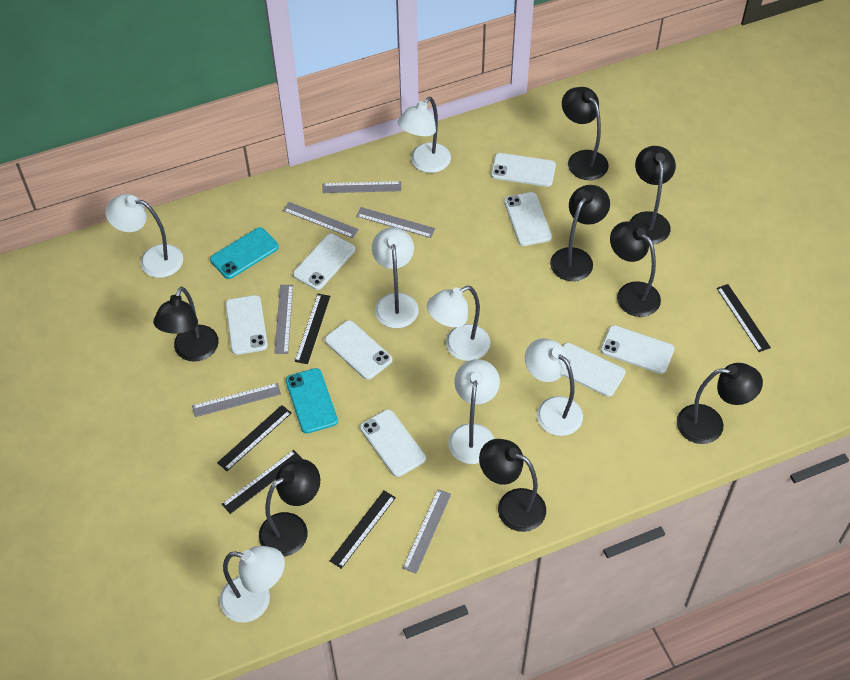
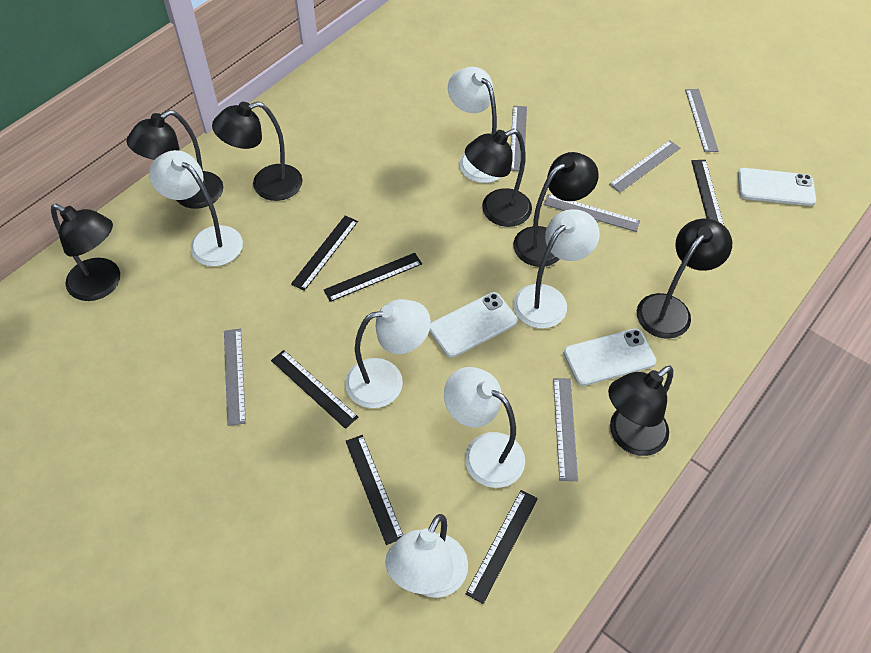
black lamp: 8 -> 7
black ruler: 5 -> 6
turquoise phone: 2 -> 0
white lamp: 7 -> 6
white phone: 8 -> 3

